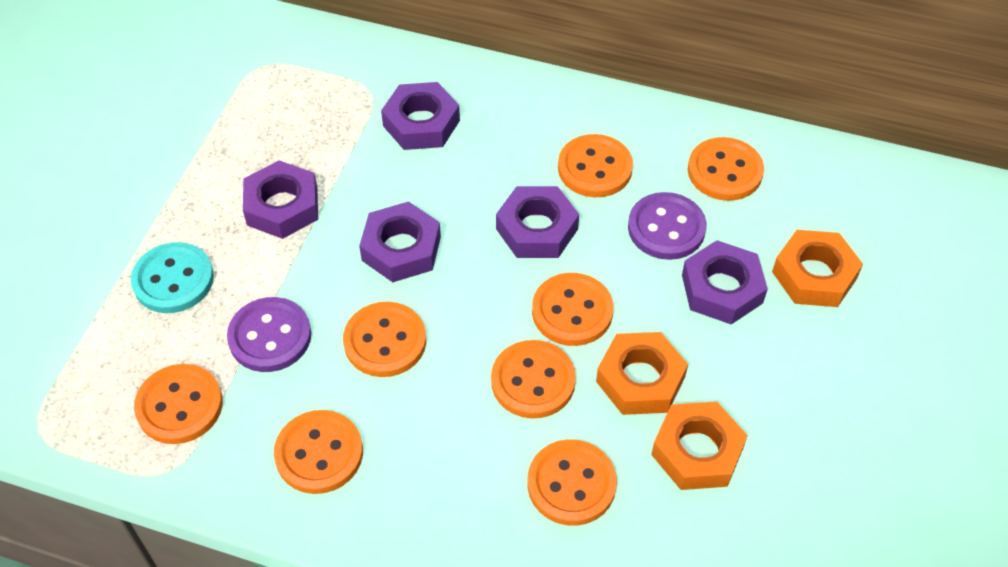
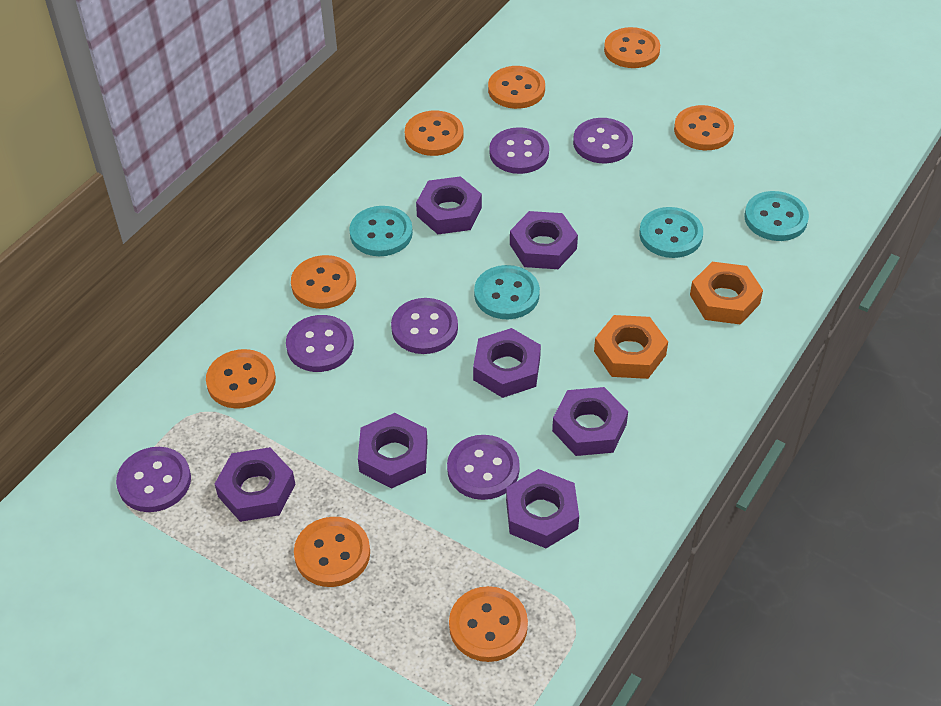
orange nut: 3 -> 2
purple button: 2 -> 6
purple nut: 5 -> 7
turquoise button: 1 -> 4

